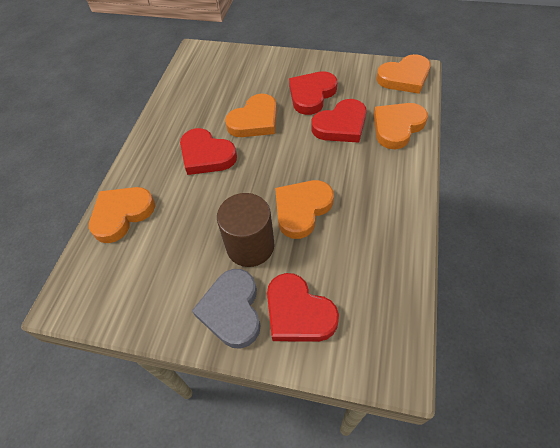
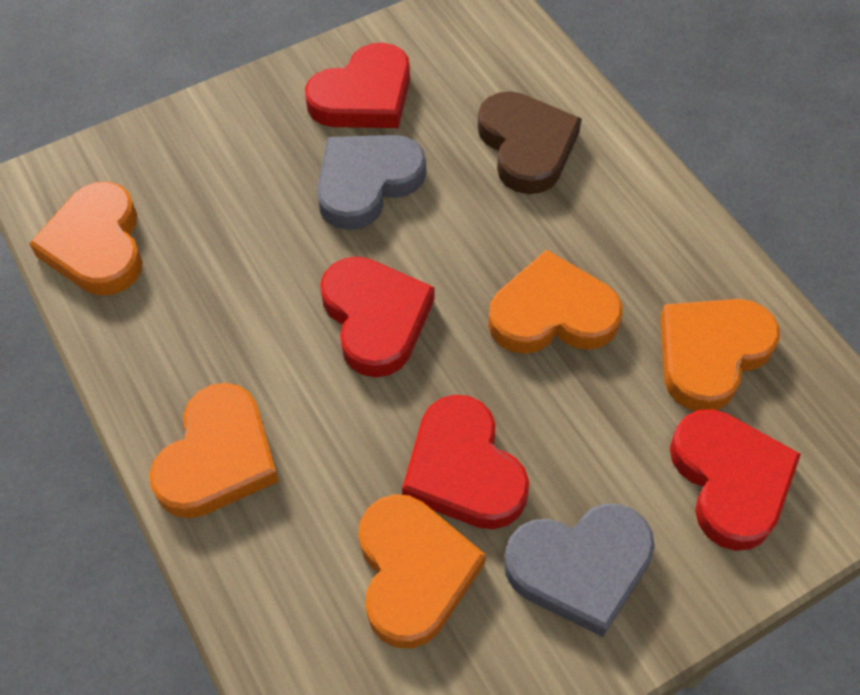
brown cylinder: 1 -> 0
brown heart: 0 -> 1
grey heart: 1 -> 2

